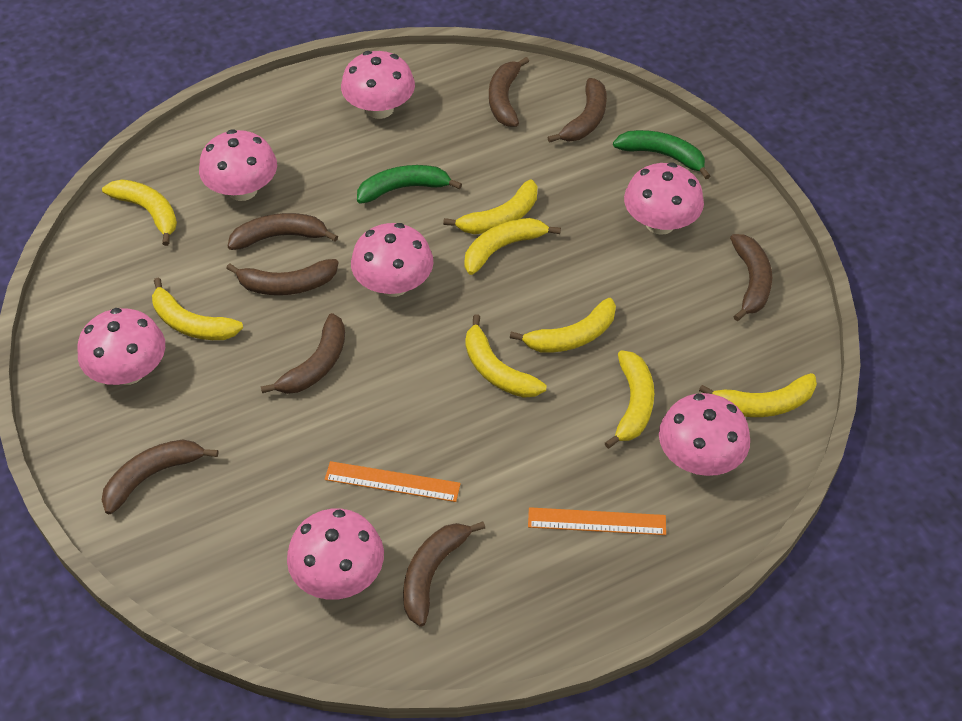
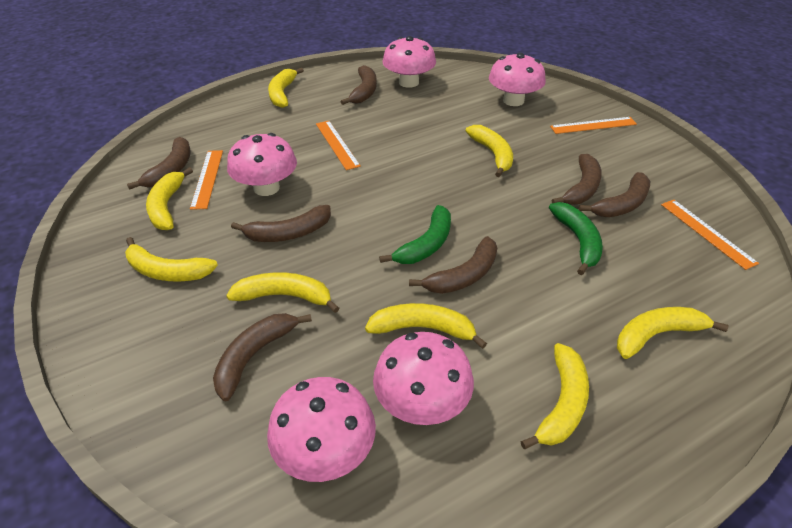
brown banana: 8 -> 7
orange ruler: 2 -> 4
pink mushroom: 7 -> 5

